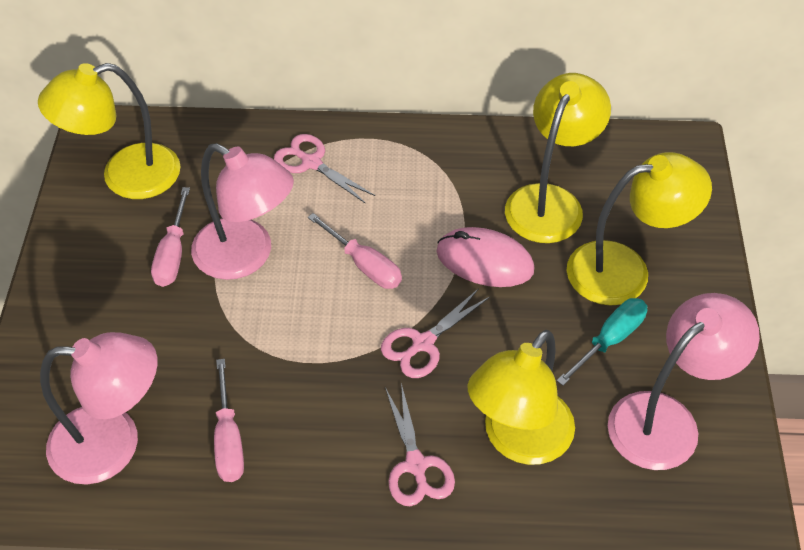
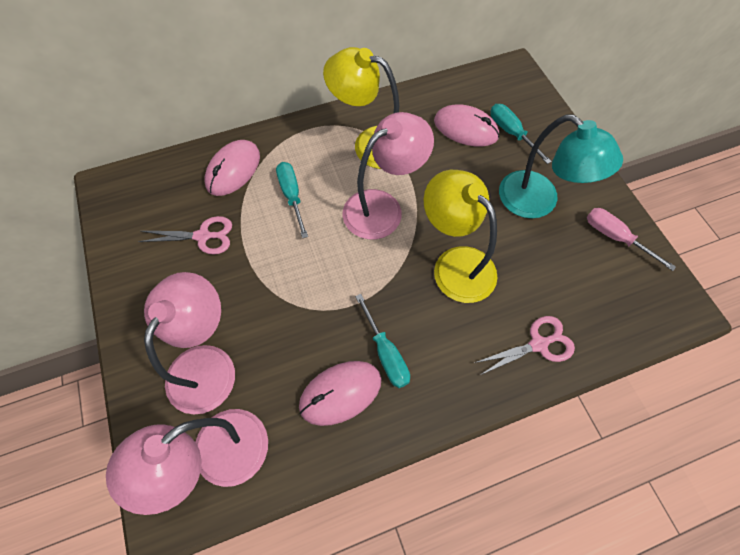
pink mouse: 1 -> 3
pink scissors: 3 -> 2
pink screwdriver: 3 -> 1
turquoise lamp: 0 -> 1
turquoise screwdriver: 1 -> 3
yellow lamp: 4 -> 2

